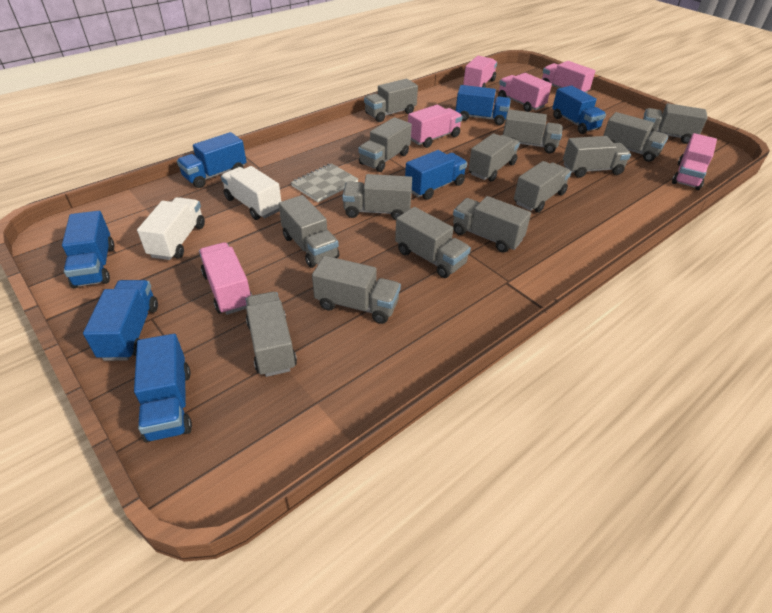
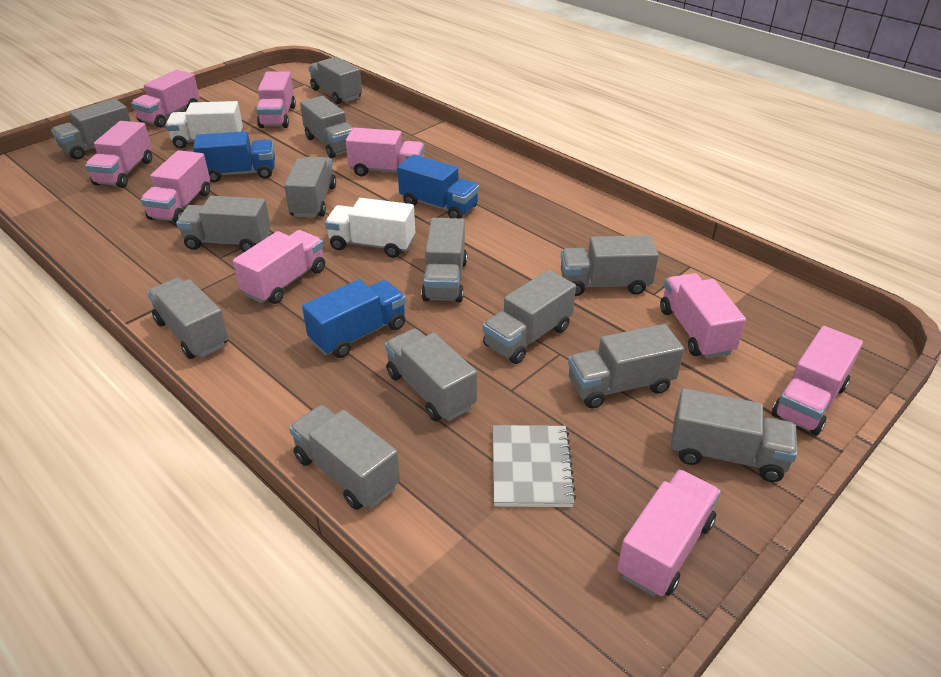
blue truck: 7 -> 3
grey truck: 14 -> 13
pink truck: 6 -> 9

